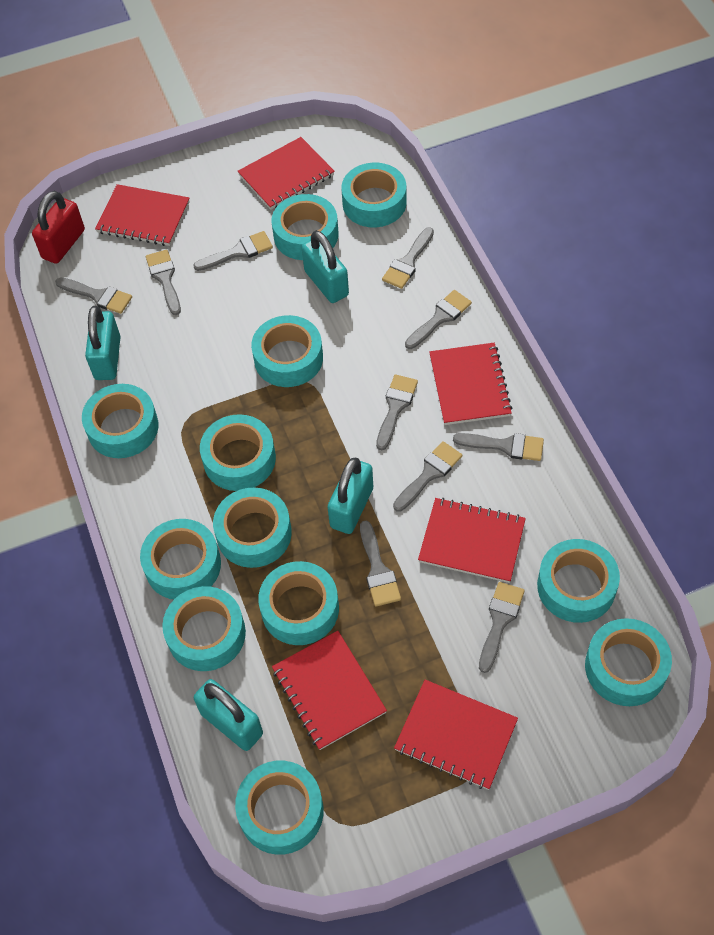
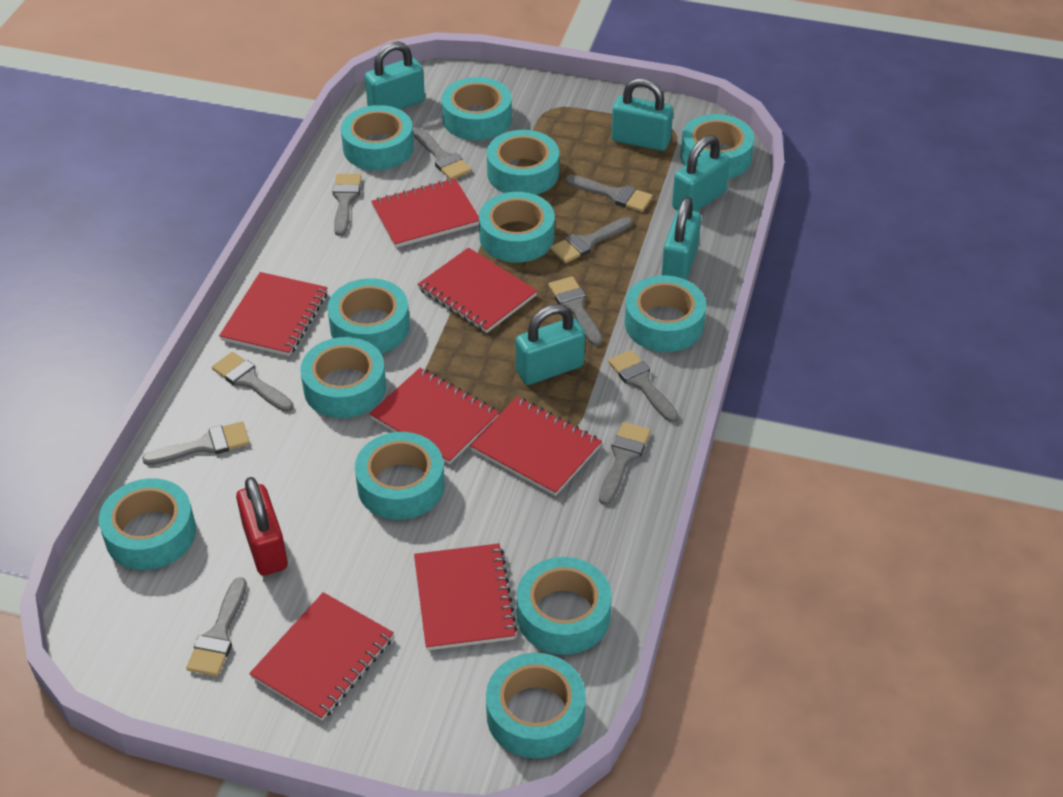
red notebook: 6 -> 7
turquoise padlock: 4 -> 5

